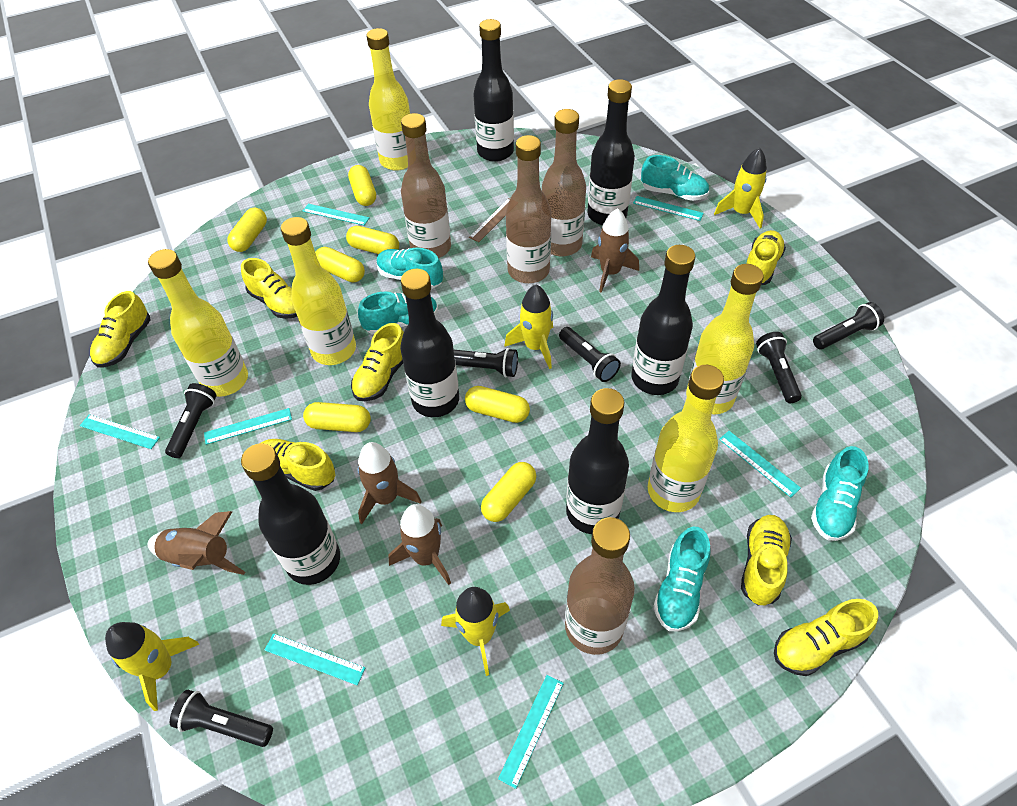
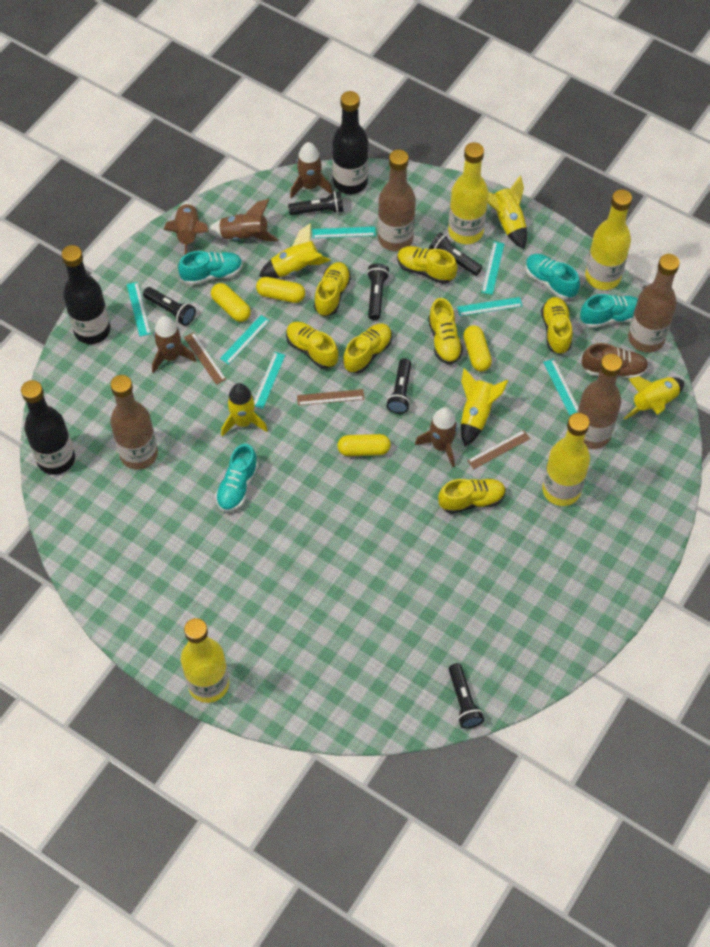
black bottle: 6 -> 3
brown rocket: 4 -> 5
brown ruler: 1 -> 3
brown shoe: 0 -> 1
turquoise shoe: 5 -> 4
yellow bottle: 5 -> 4
yellow capsule: 7 -> 4
yellow rocket: 4 -> 5

